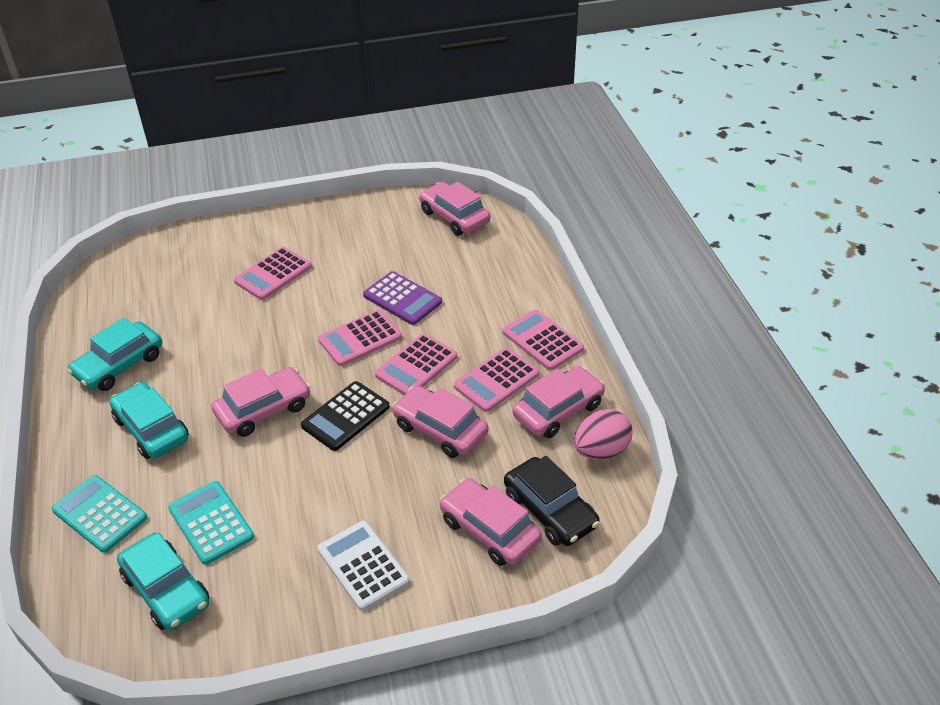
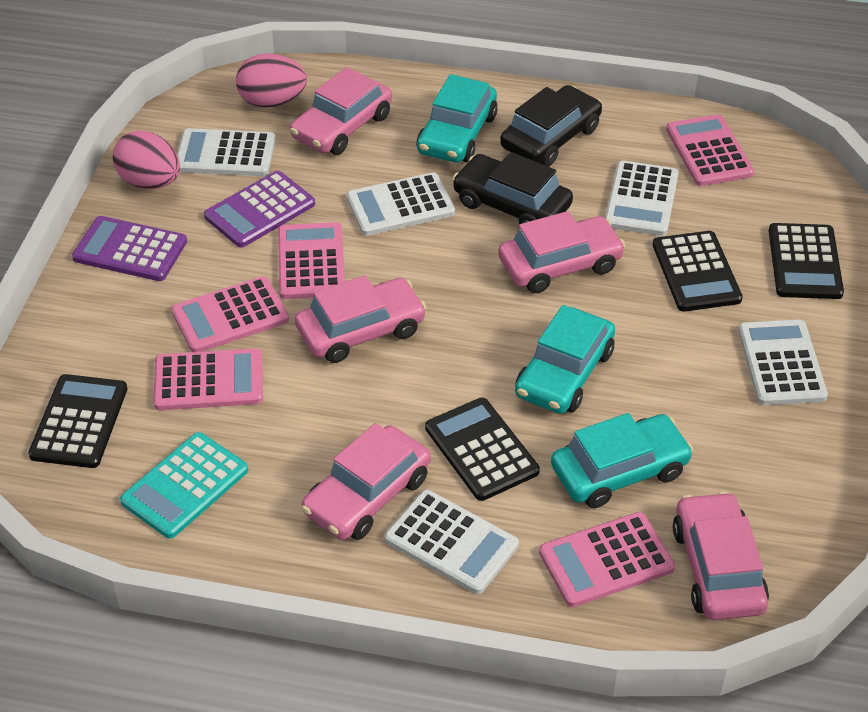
black calculator: 1 -> 4
black car: 1 -> 2
pink egg: 1 -> 2
purple calculator: 1 -> 2
turquoise calculator: 2 -> 1
white calculator: 1 -> 5

